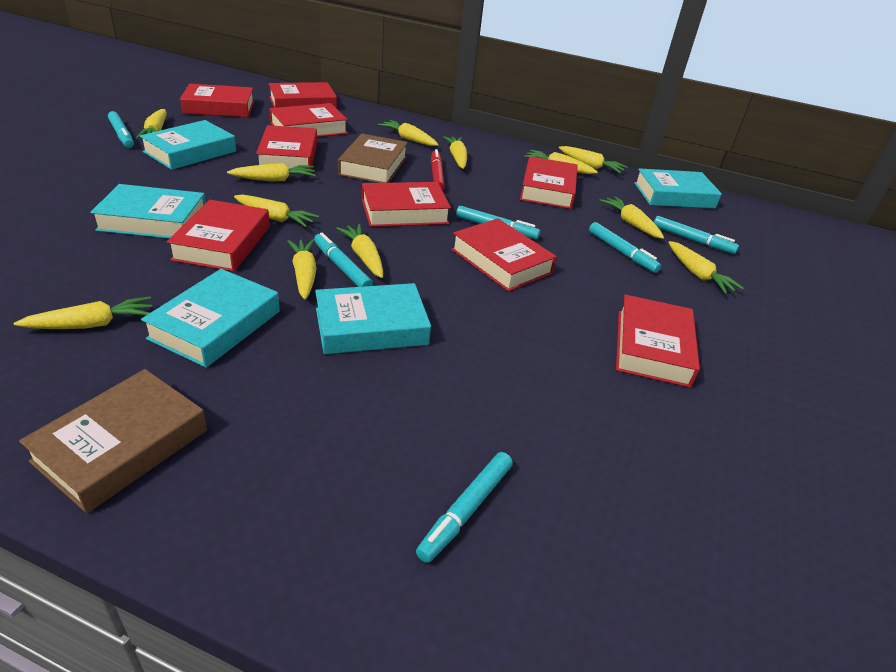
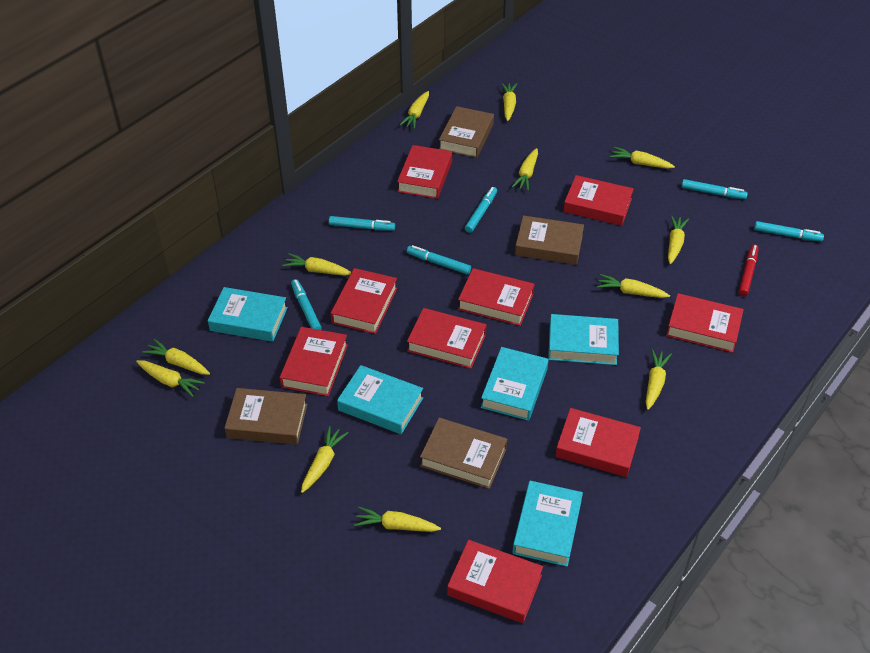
brown book: 2 -> 4

